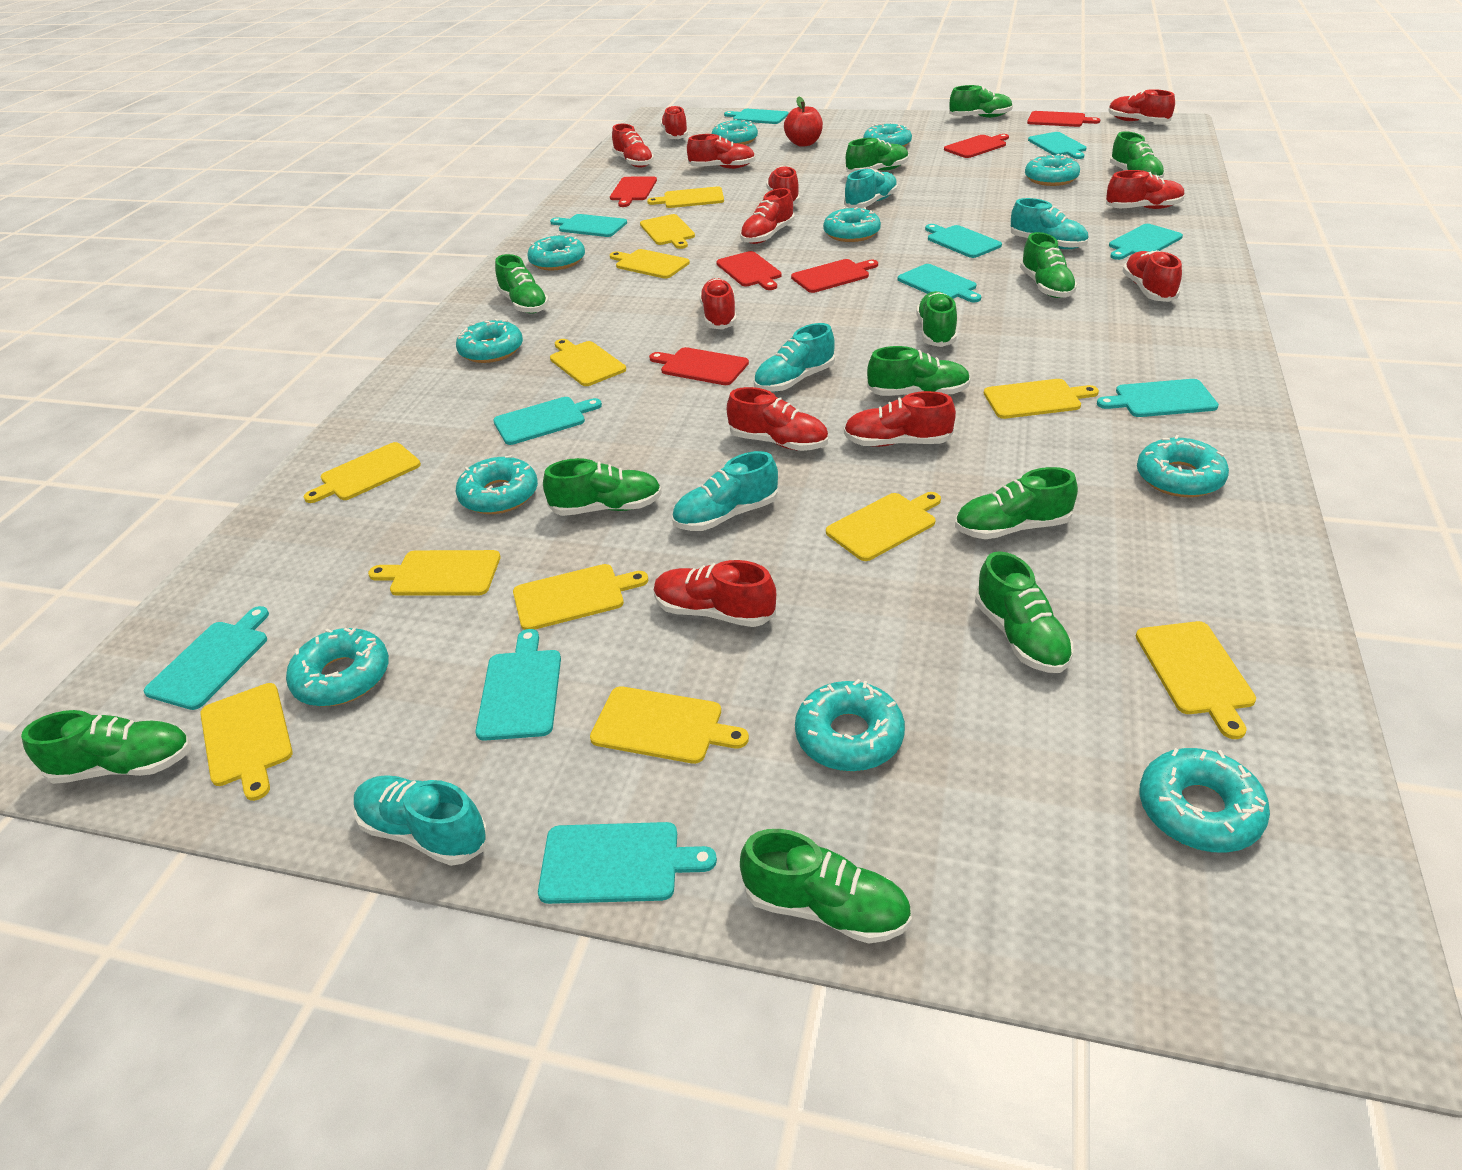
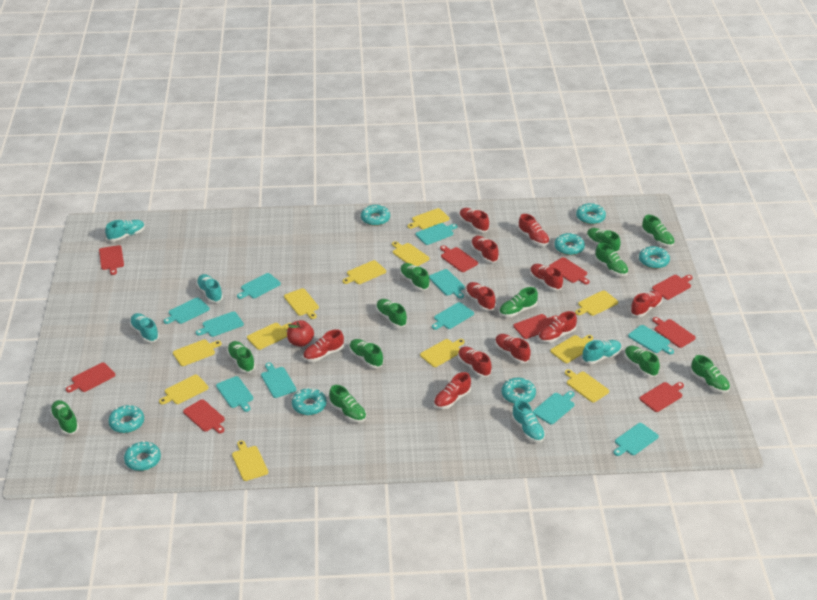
red cutting board: 6 -> 9
red shoe: 12 -> 11
turquoise donut: 11 -> 8

